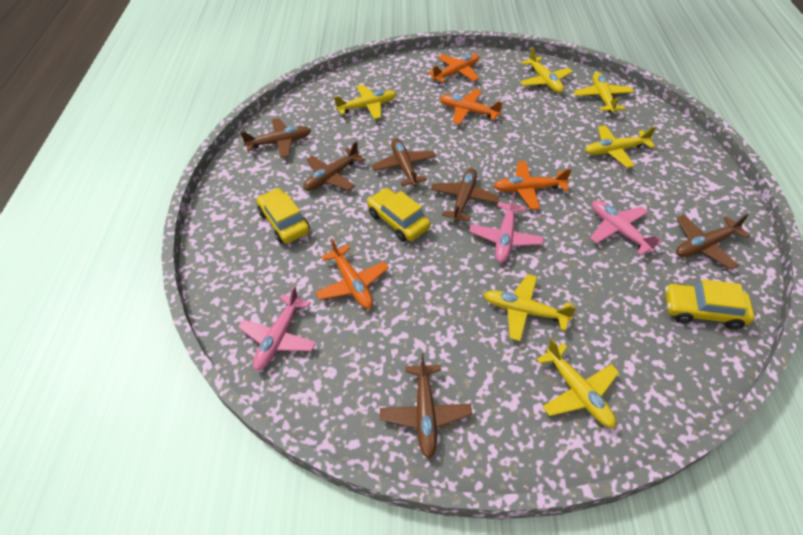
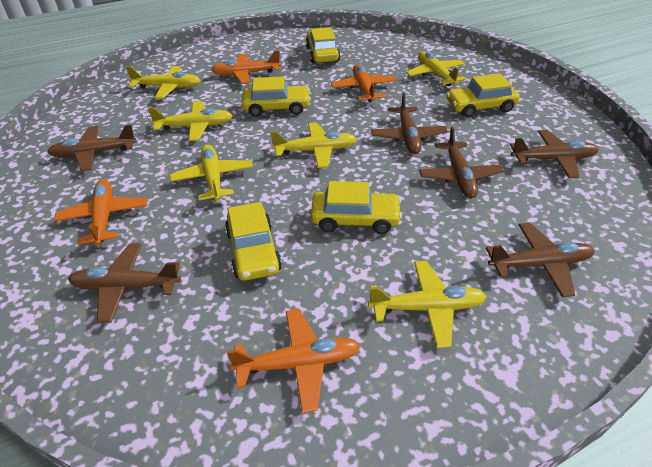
pink plane: 3 -> 0
yellow car: 3 -> 5

